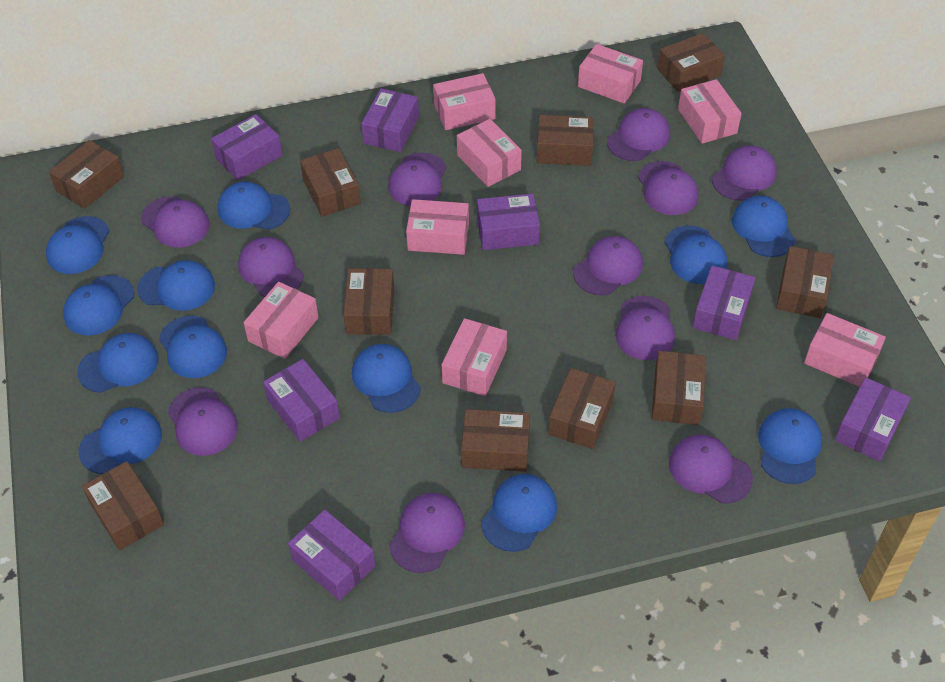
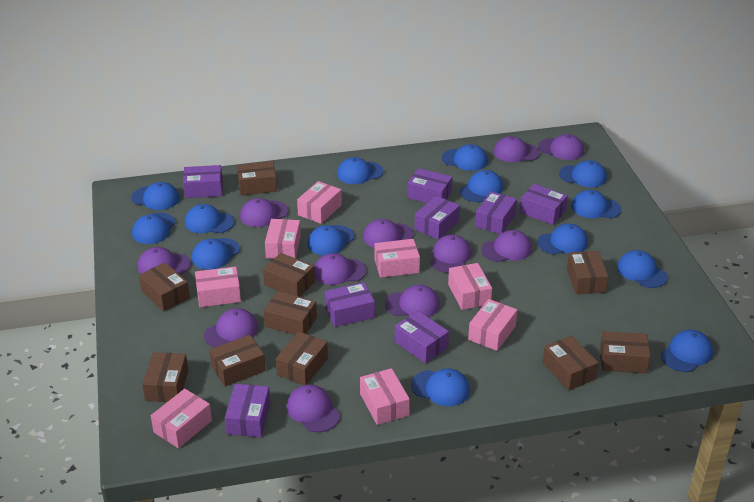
blue cap: 12 -> 14
purple box: 7 -> 8

